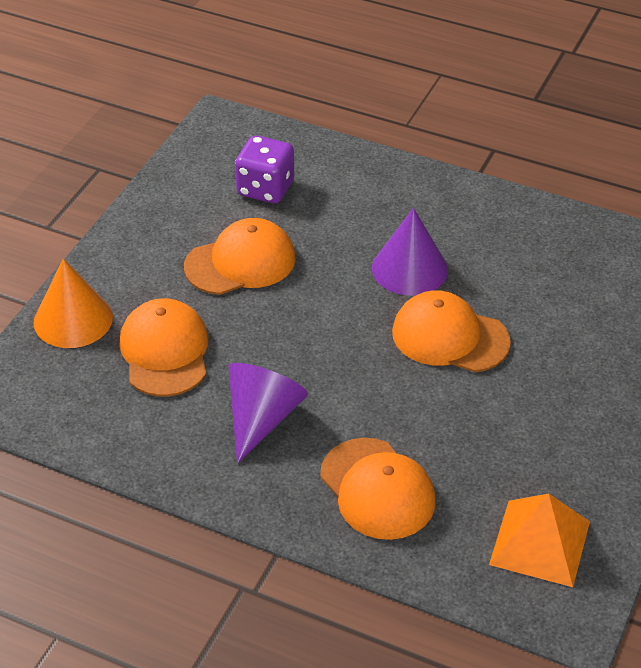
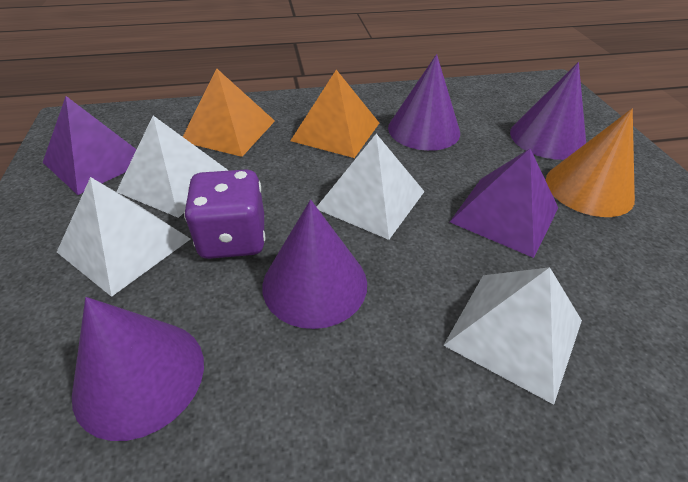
orange cap: 4 -> 0
orange pyramid: 1 -> 2
purple cone: 2 -> 4
purple pyramid: 0 -> 2
white pyramid: 0 -> 4

